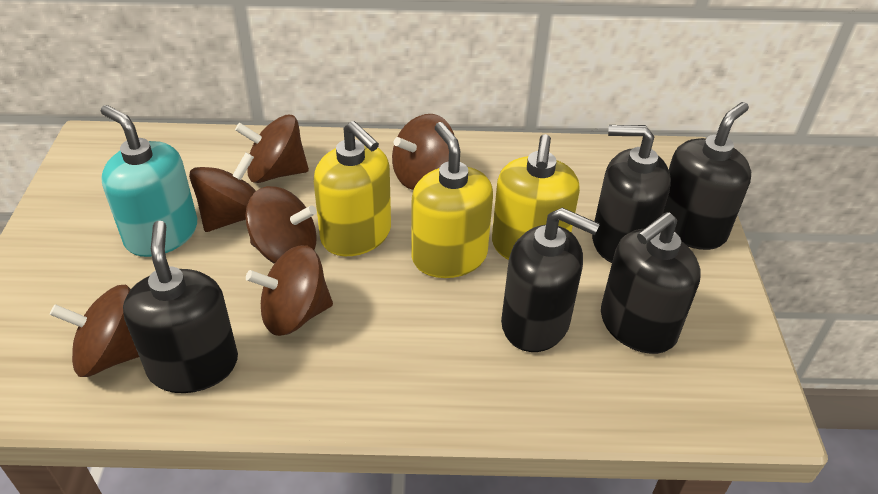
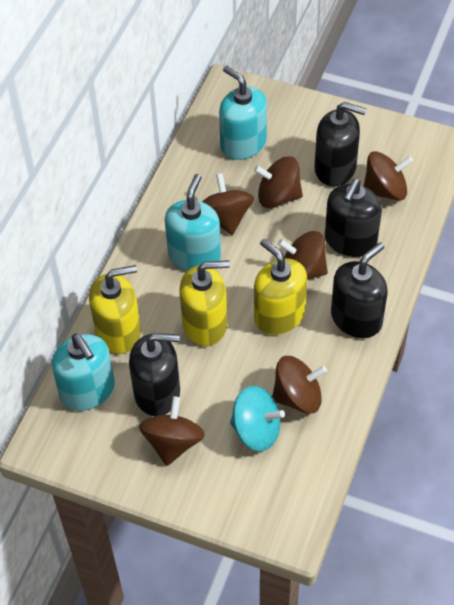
black soap dispenser: 5 -> 4
turquoise soap dispenser: 1 -> 3
turquoise spinning top: 0 -> 1

